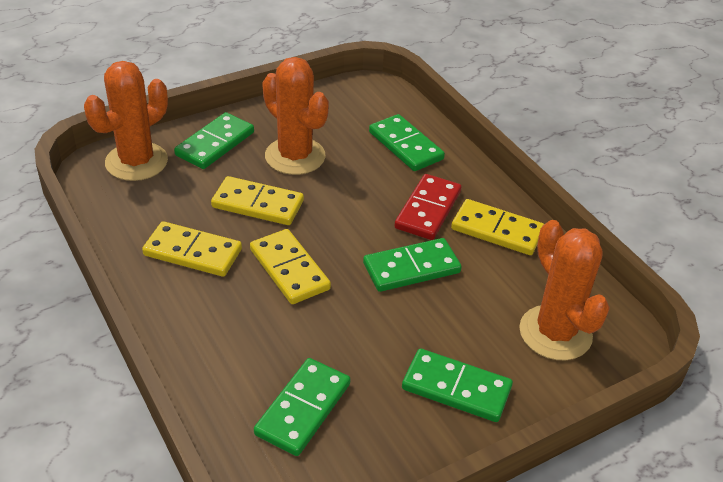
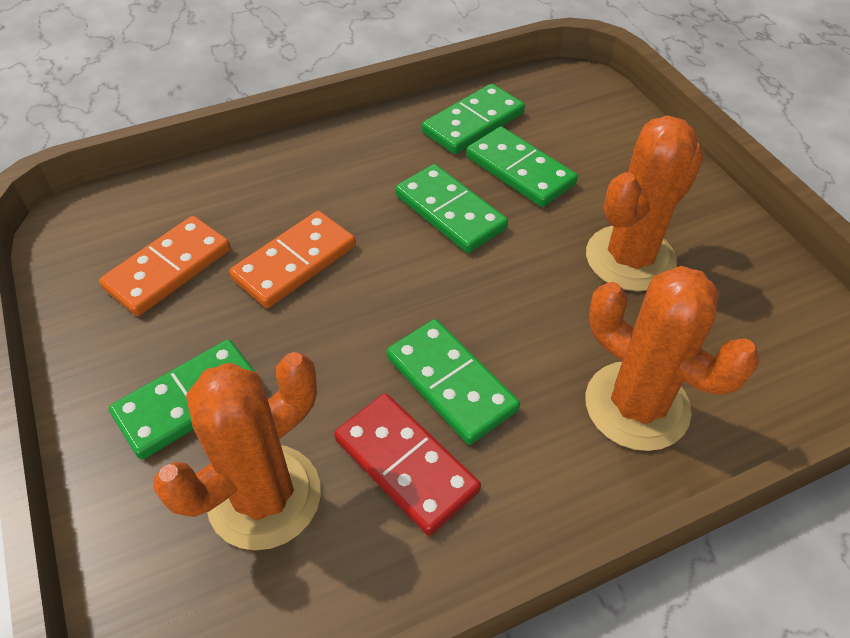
orange domino: 0 -> 2
yellow domino: 4 -> 0

